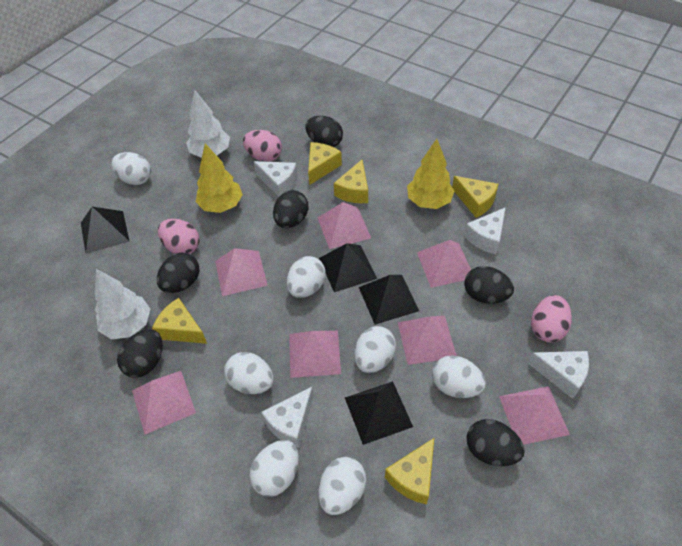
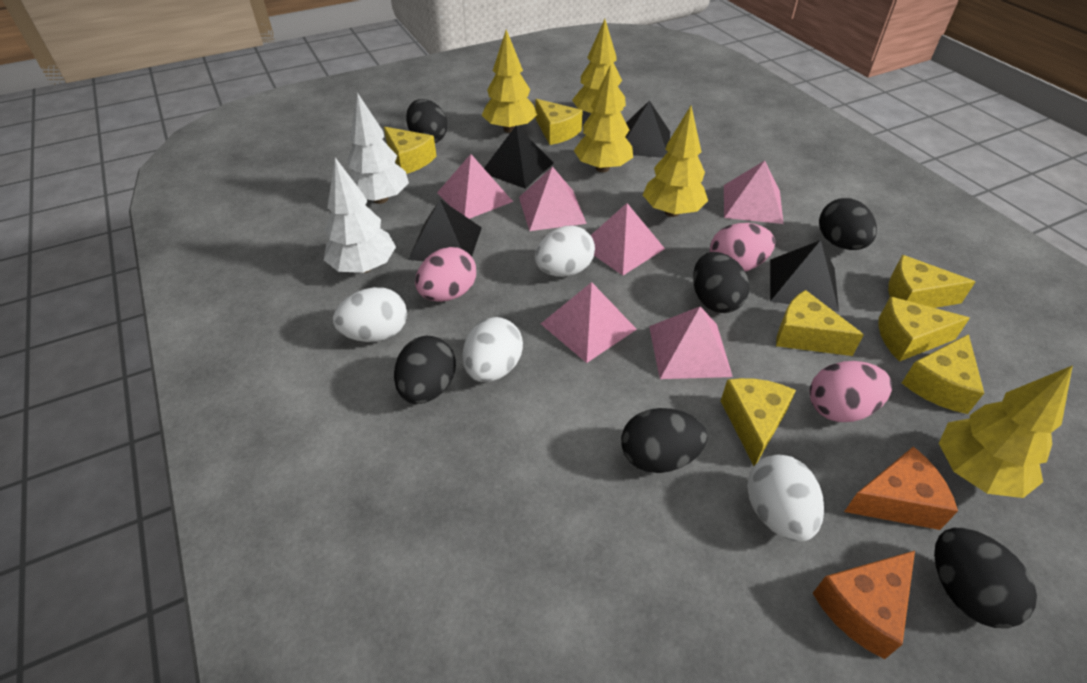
orange cheese: 0 -> 2
pink pyramid: 7 -> 6
white cheese: 4 -> 0
white egg: 7 -> 4
yellow cheese: 5 -> 7
yellow tree: 2 -> 5

